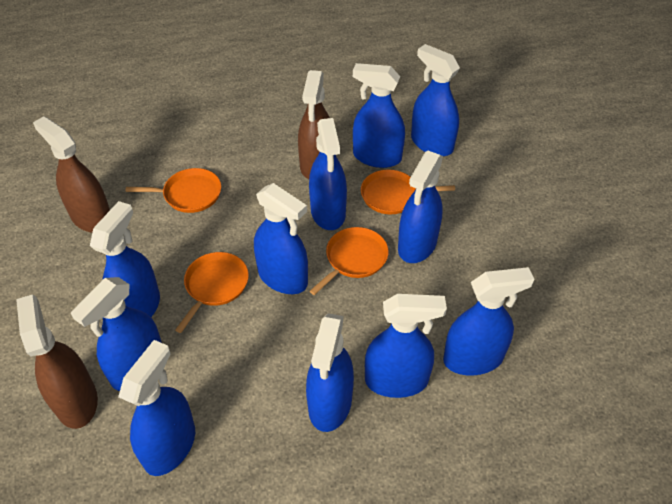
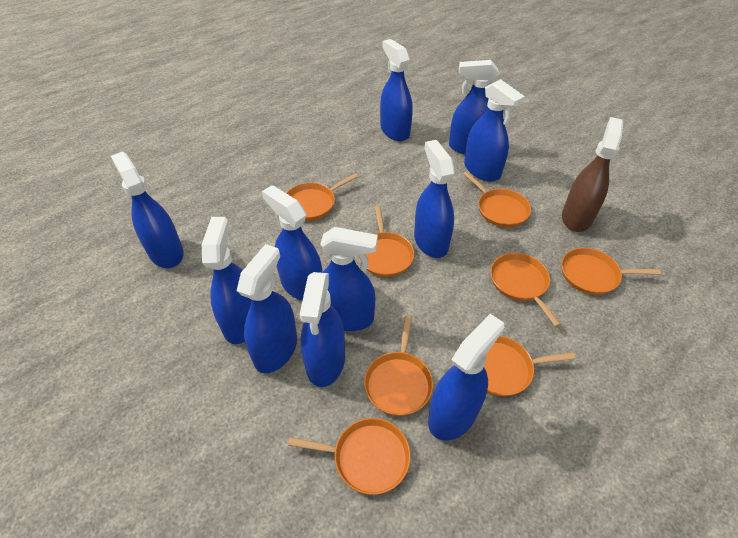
brown spray bottle: 3 -> 1
orange pan: 4 -> 8

